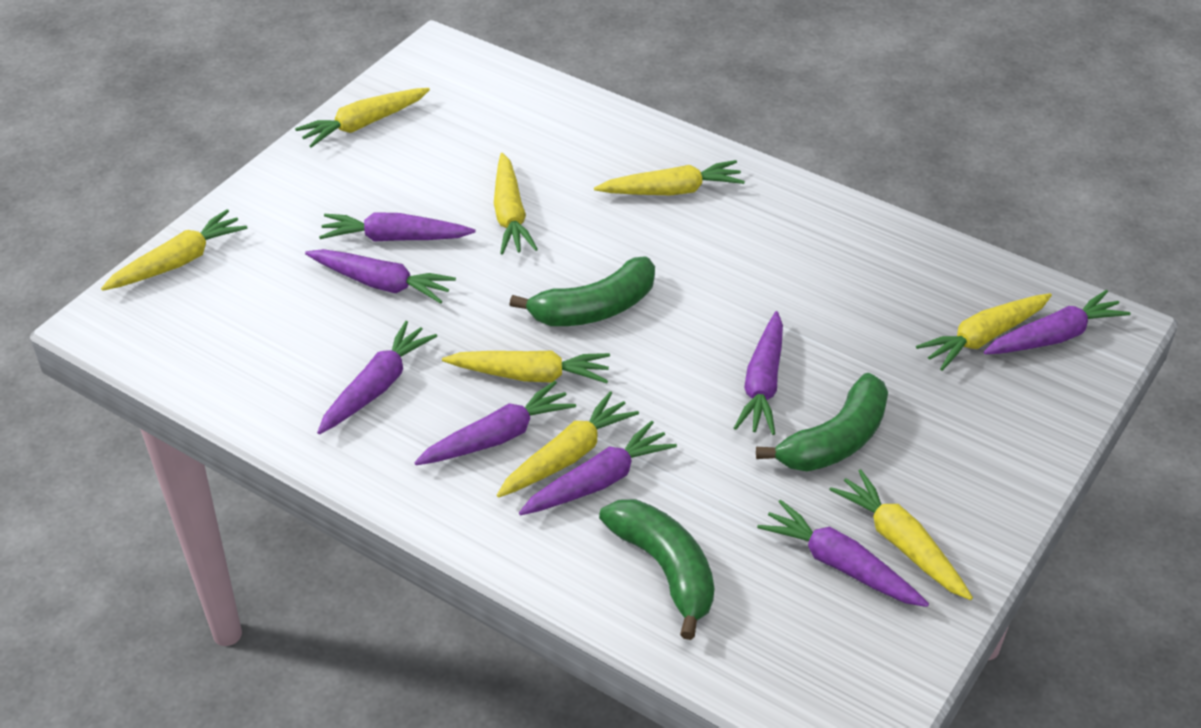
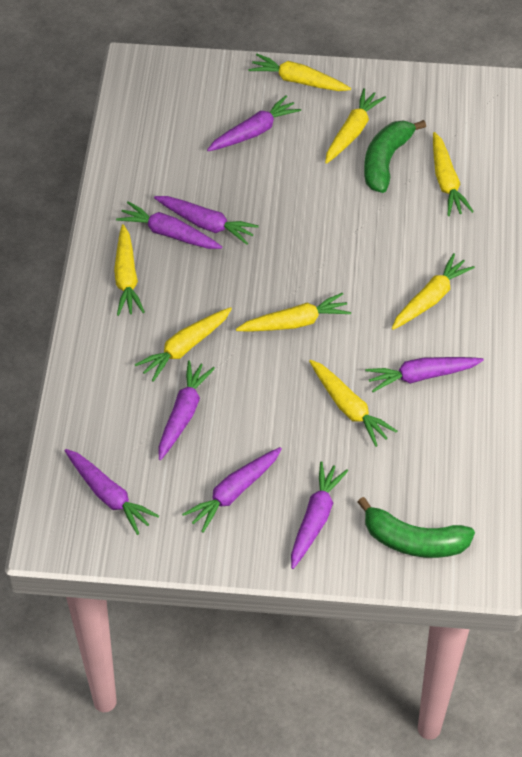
green banana: 3 -> 2

